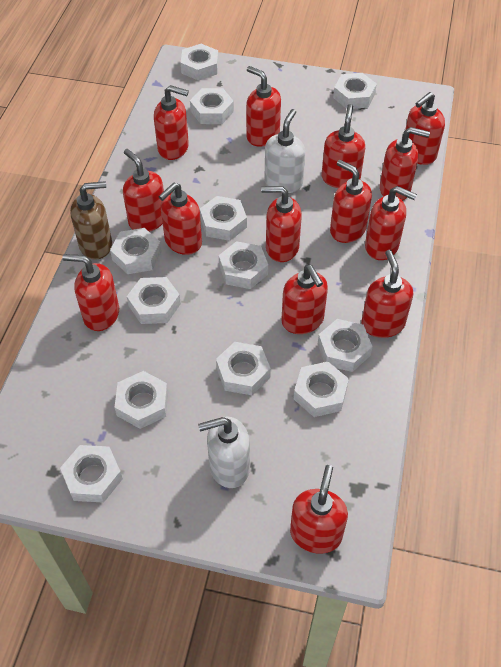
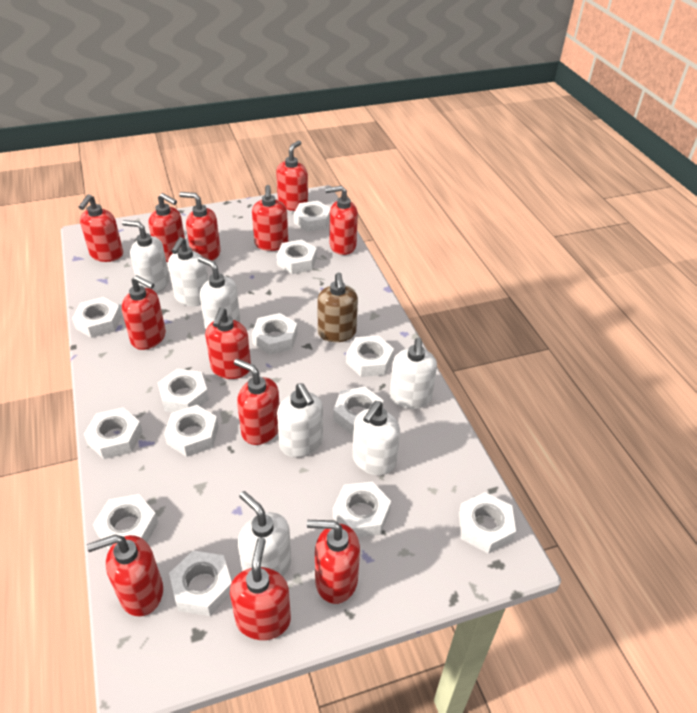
red soap dispenser: 14 -> 12
white nut: 12 -> 13
white soap dispenser: 2 -> 7

